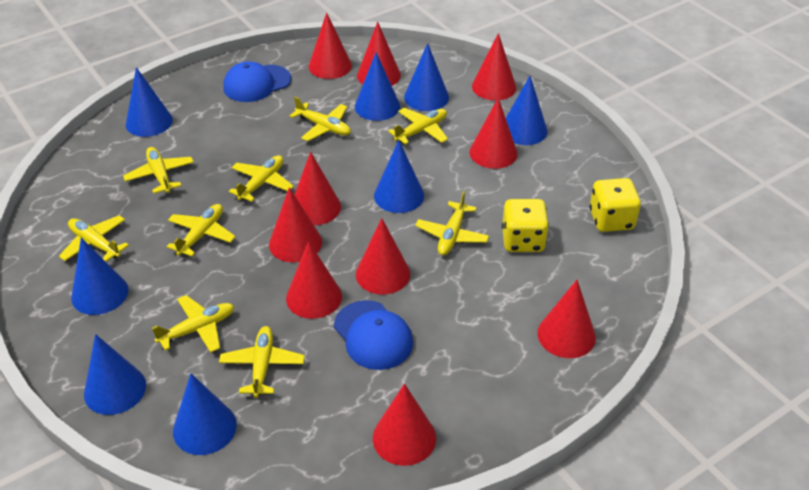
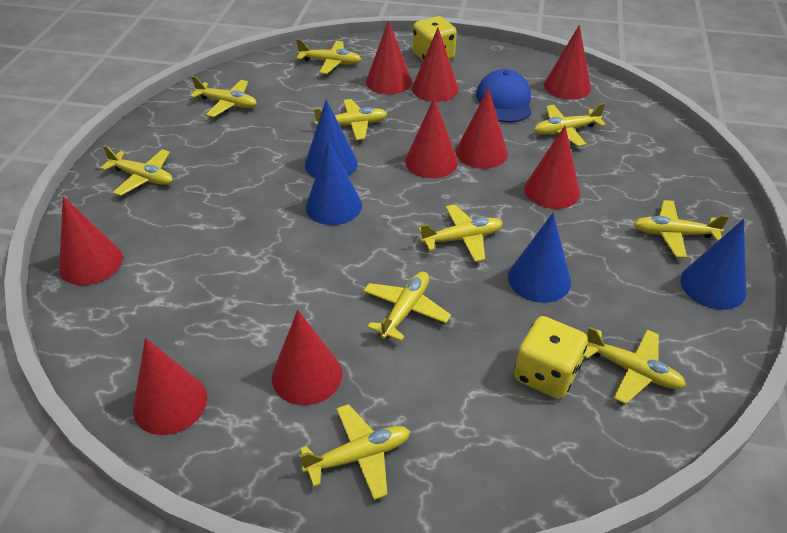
blue cap: 2 -> 1
blue cone: 8 -> 4
red cone: 10 -> 9
yellow plane: 9 -> 10

